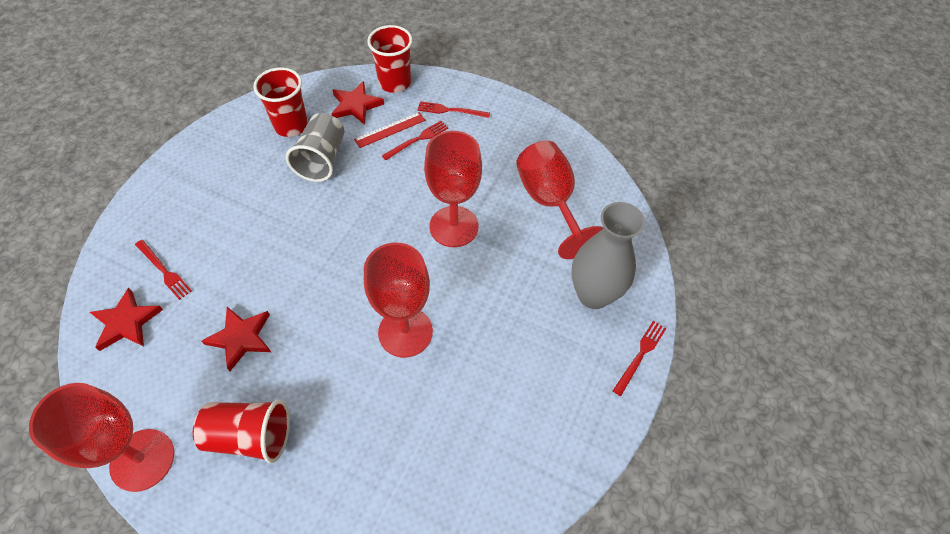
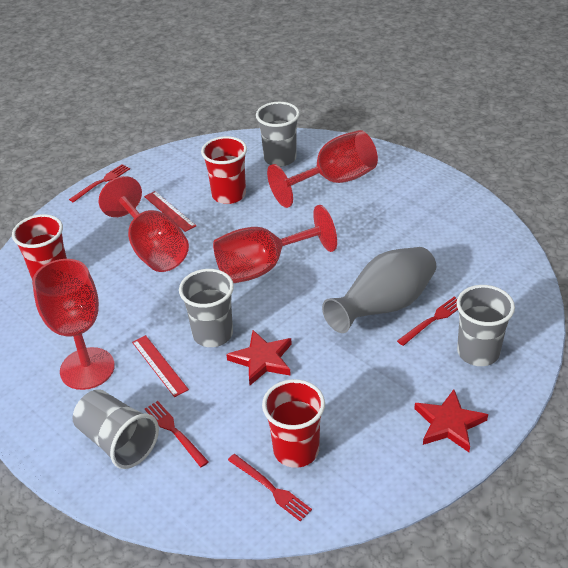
grey cup: 1 -> 4
red ruler: 1 -> 2
red star: 3 -> 2

